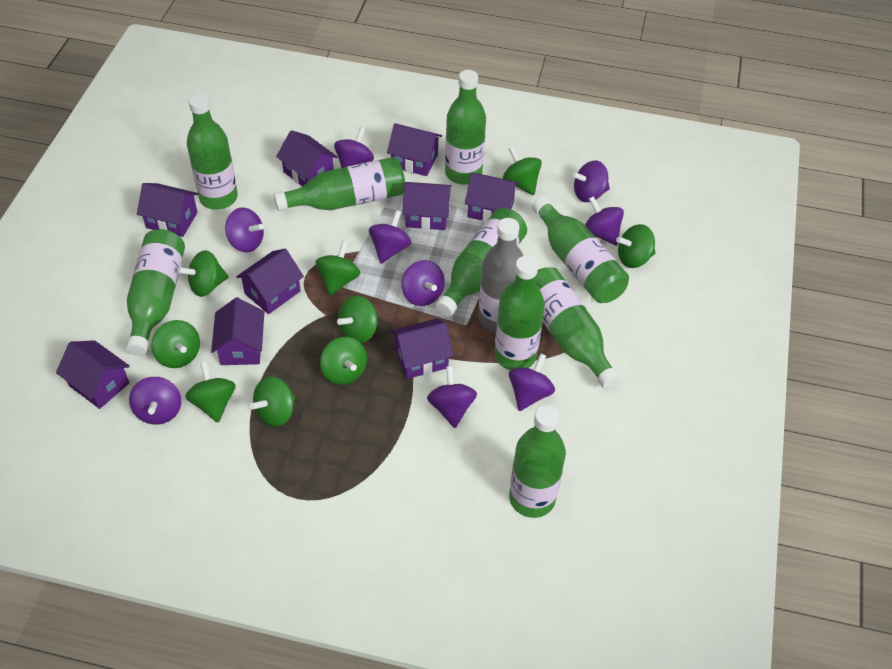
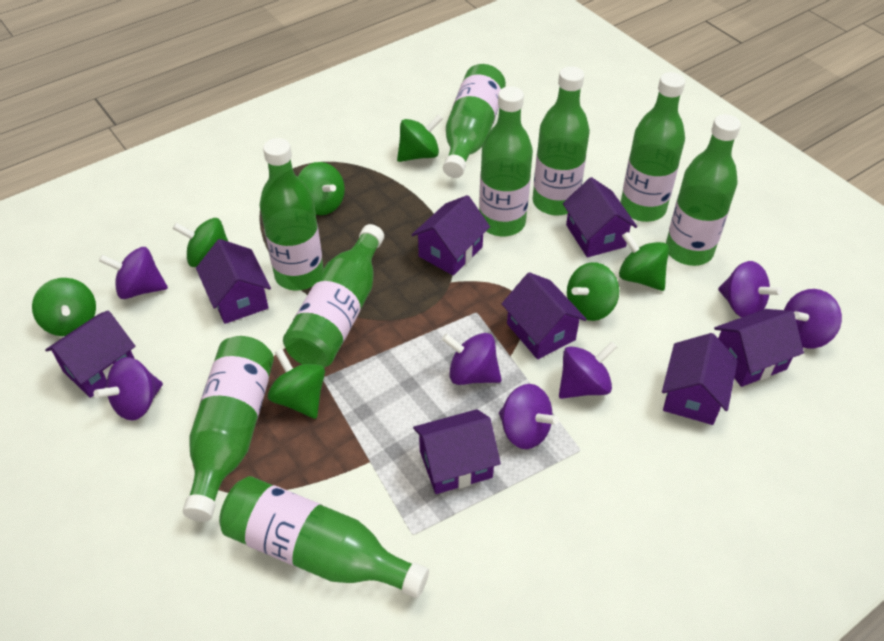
green spinning top: 9 -> 7
grey bottle: 1 -> 0
purple house: 9 -> 8
purple spinning top: 9 -> 7

